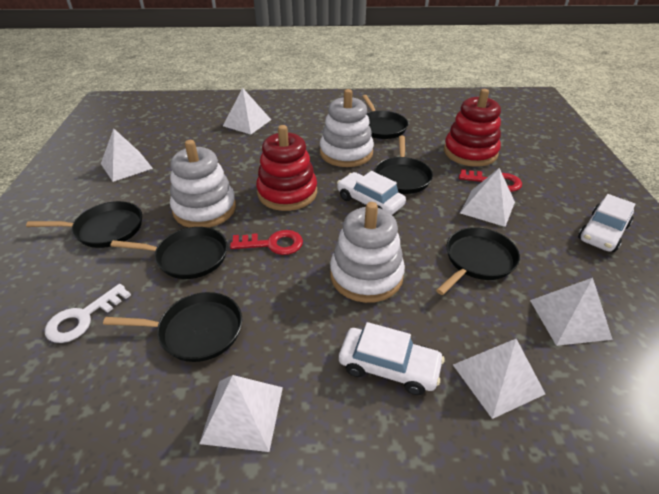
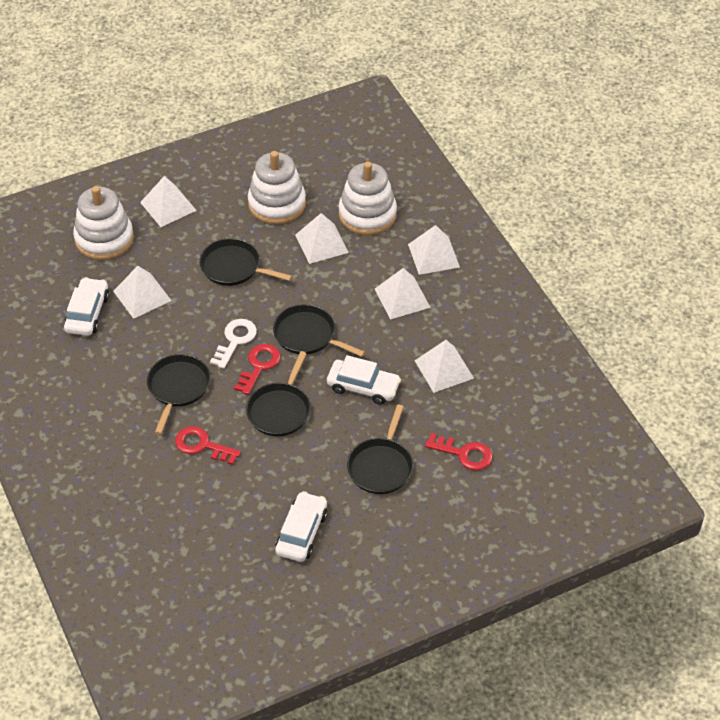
black pan: 6 -> 5
red key: 2 -> 3
red stacking toy: 2 -> 0

